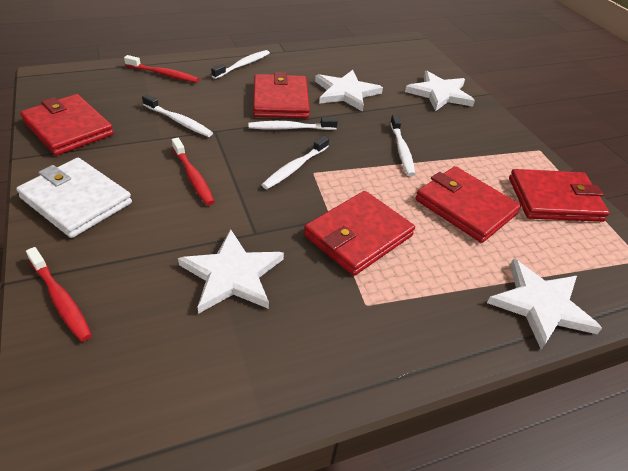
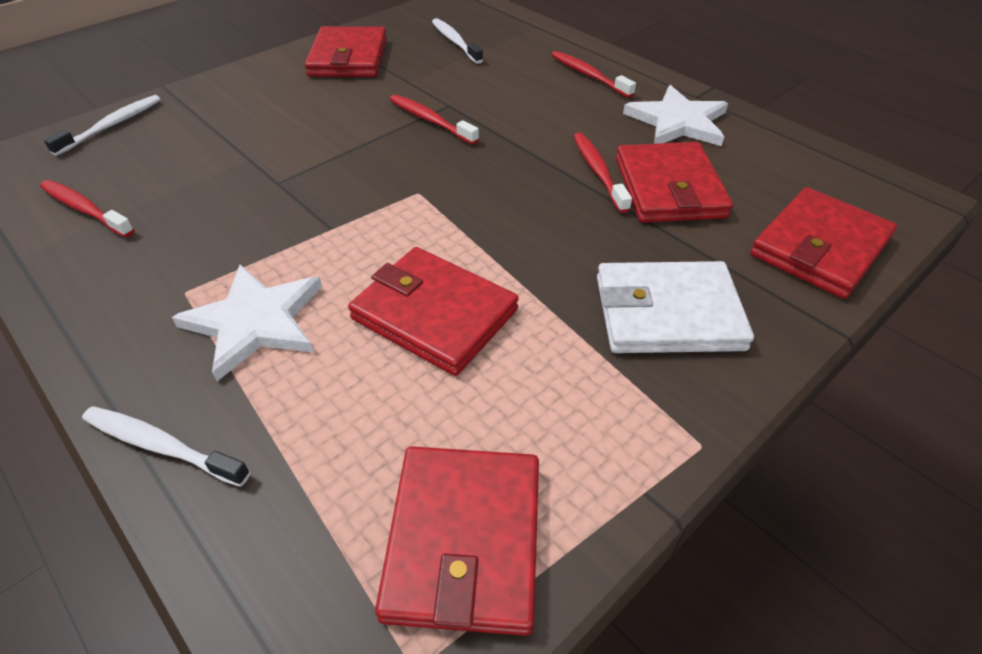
red toothbrush: 3 -> 4
white star: 4 -> 2
white toothbrush: 5 -> 3

